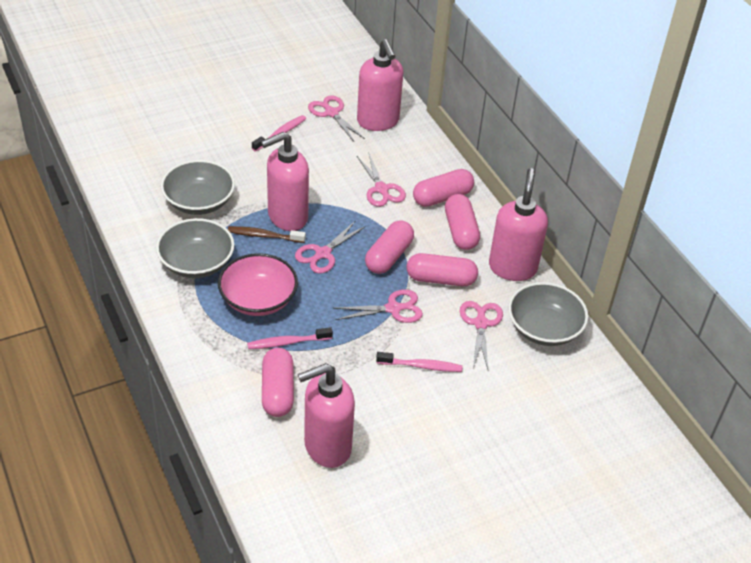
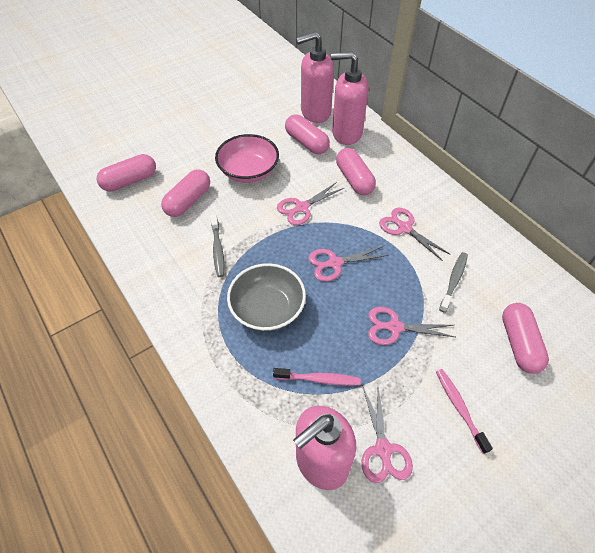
brown toothbrush: 1 -> 0
grey bowl: 3 -> 1
grey toothbrush: 0 -> 2
pink soap dispenser: 4 -> 3
pink toothbrush: 3 -> 2

